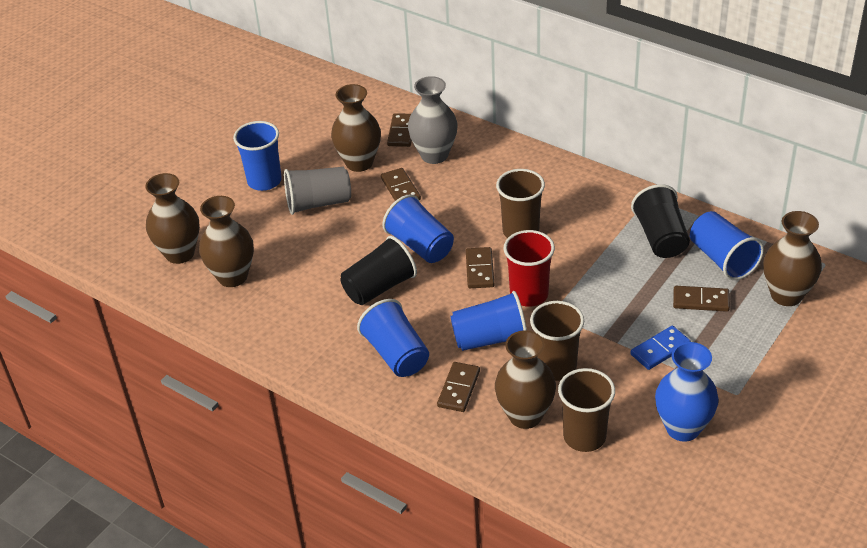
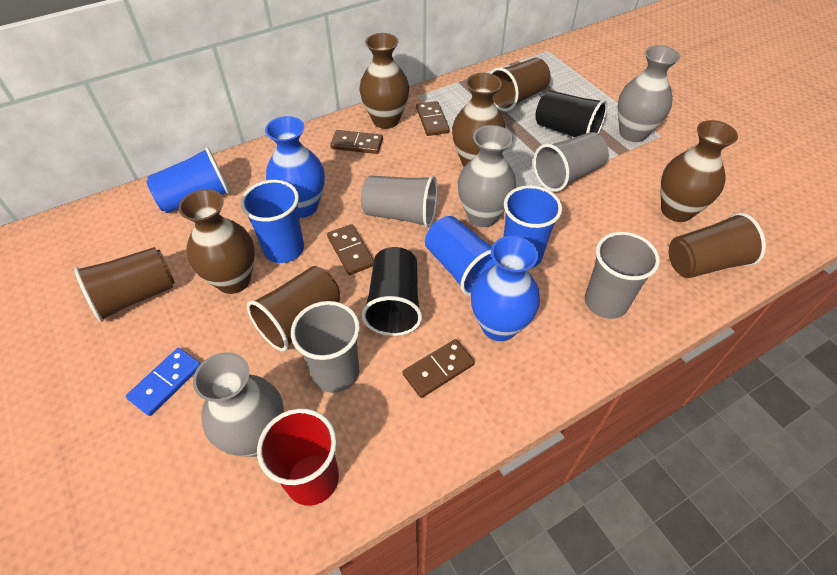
blue cup: 5 -> 4
blue vase: 1 -> 2
brown cup: 3 -> 4
brown domino: 5 -> 4
brown vase: 5 -> 4
grey cup: 1 -> 4
grey vase: 1 -> 3

